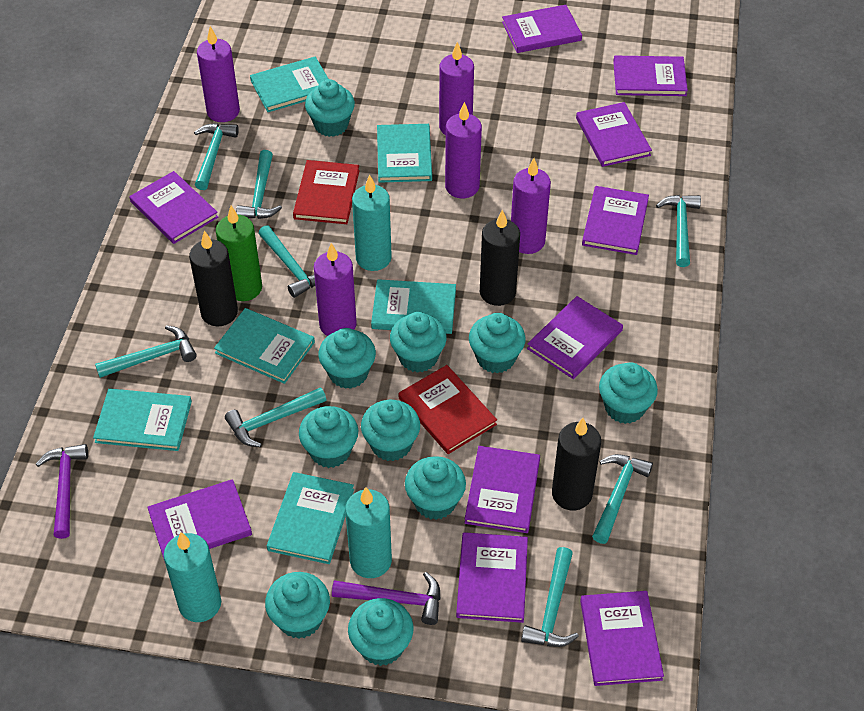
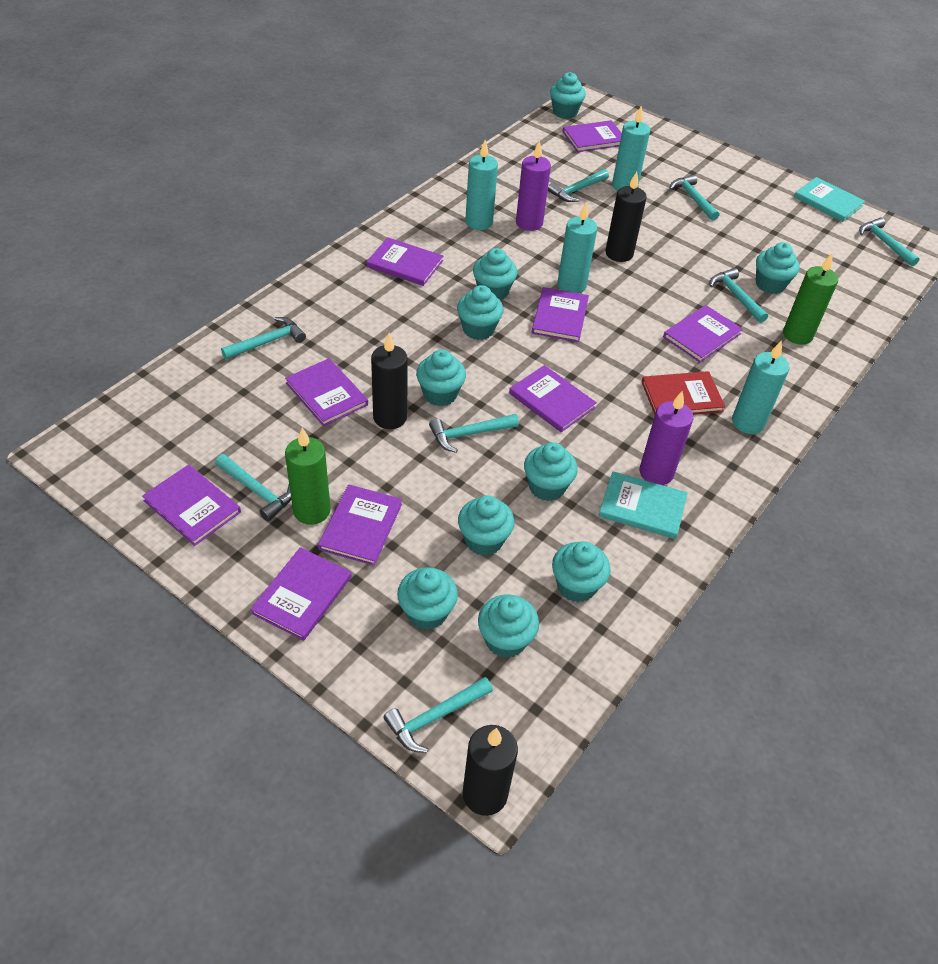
green candle: 1 -> 2
purple book: 10 -> 9
purple candle: 5 -> 2
purple hammer: 2 -> 0
red book: 2 -> 1
turquoise book: 6 -> 2
turquoise candle: 3 -> 4

